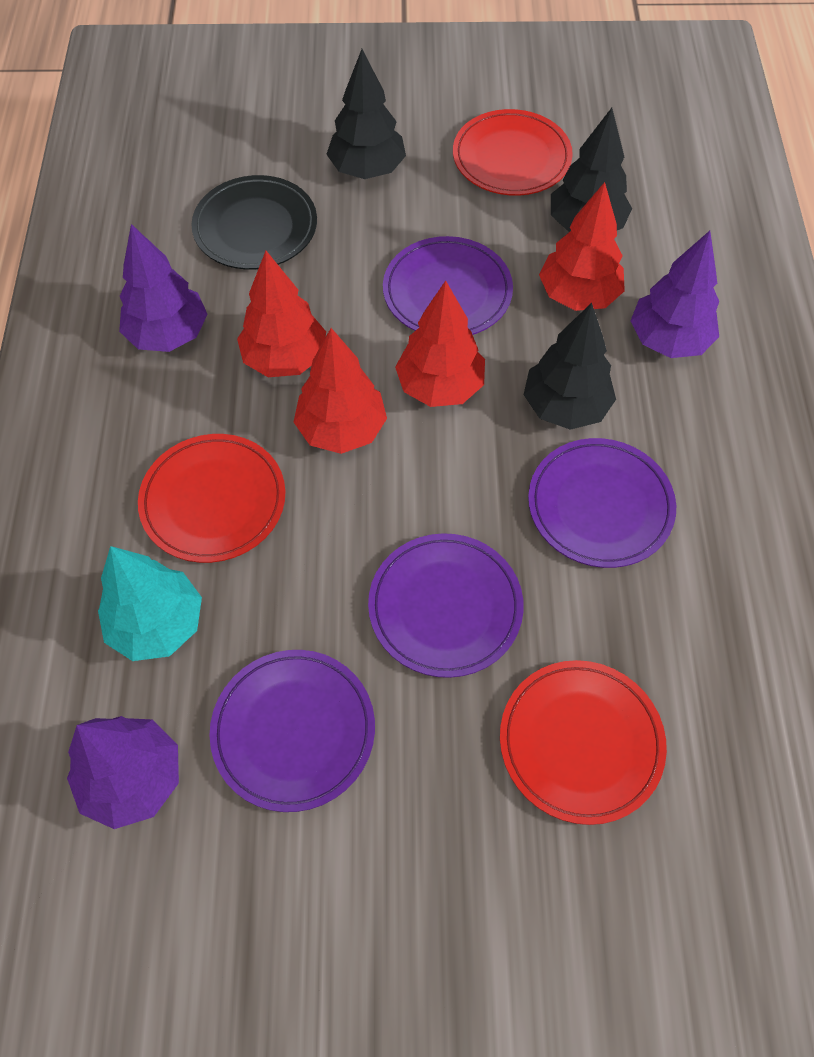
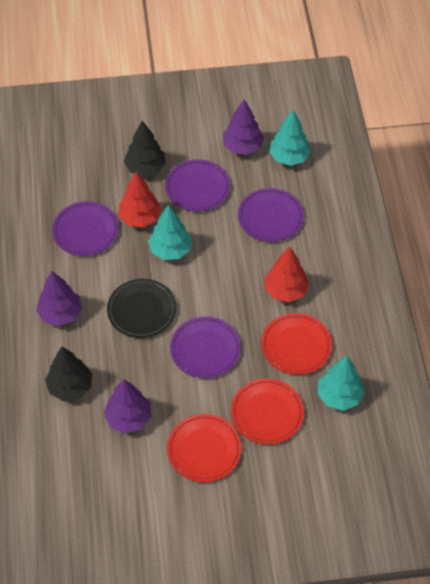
black tree: 3 -> 2
red tree: 4 -> 2
turquoise tree: 1 -> 3

